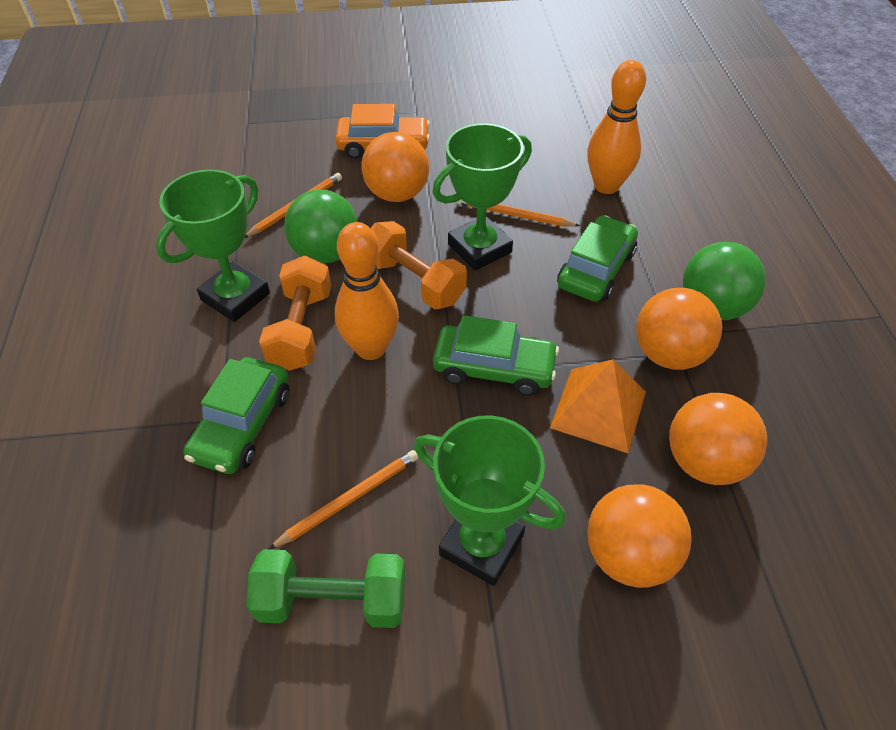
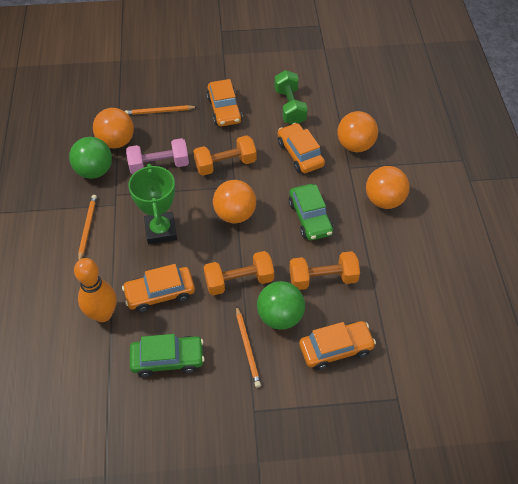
green car: 3 -> 2
green trophy: 3 -> 1
orange bowling pin: 2 -> 1
orange car: 1 -> 4
orange dumbbell: 2 -> 3
orange pyramid: 1 -> 0
pink dumbbell: 0 -> 1

